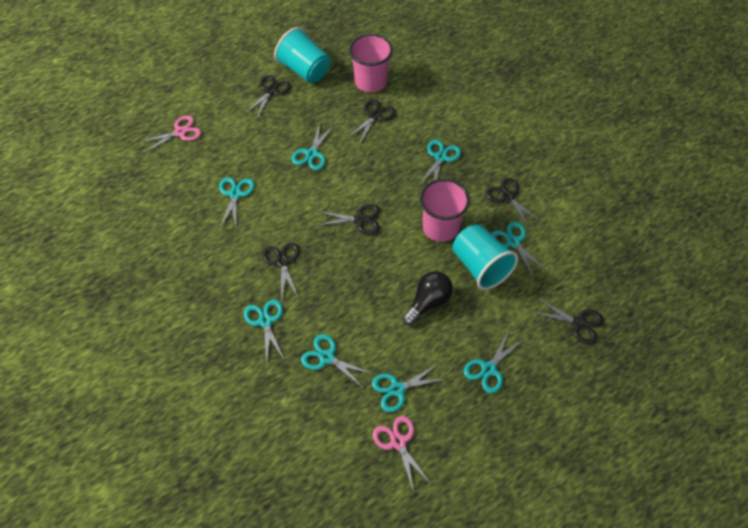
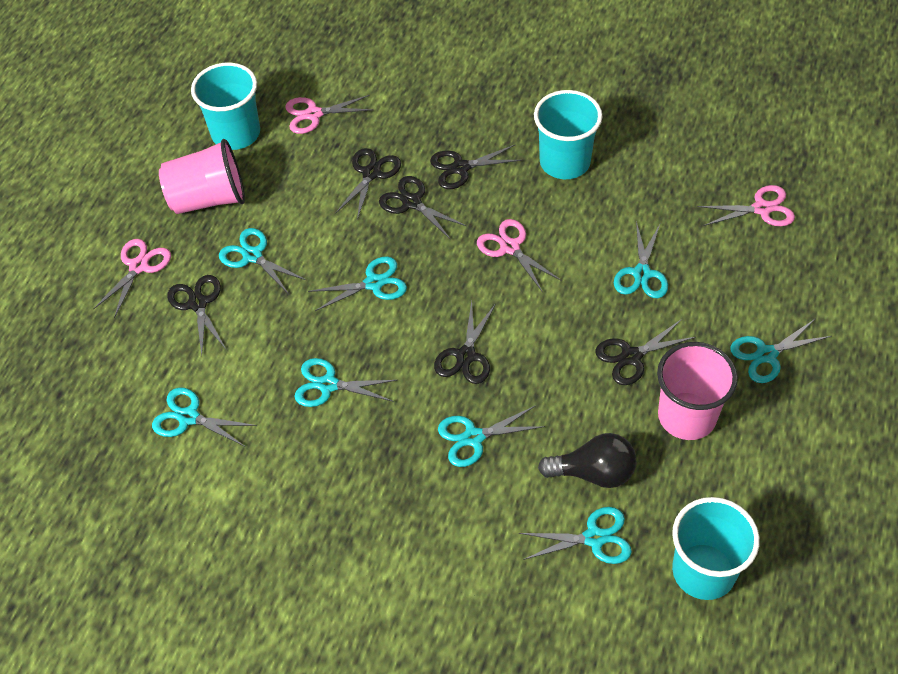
pink scissors: 2 -> 4
turquoise cup: 2 -> 3

